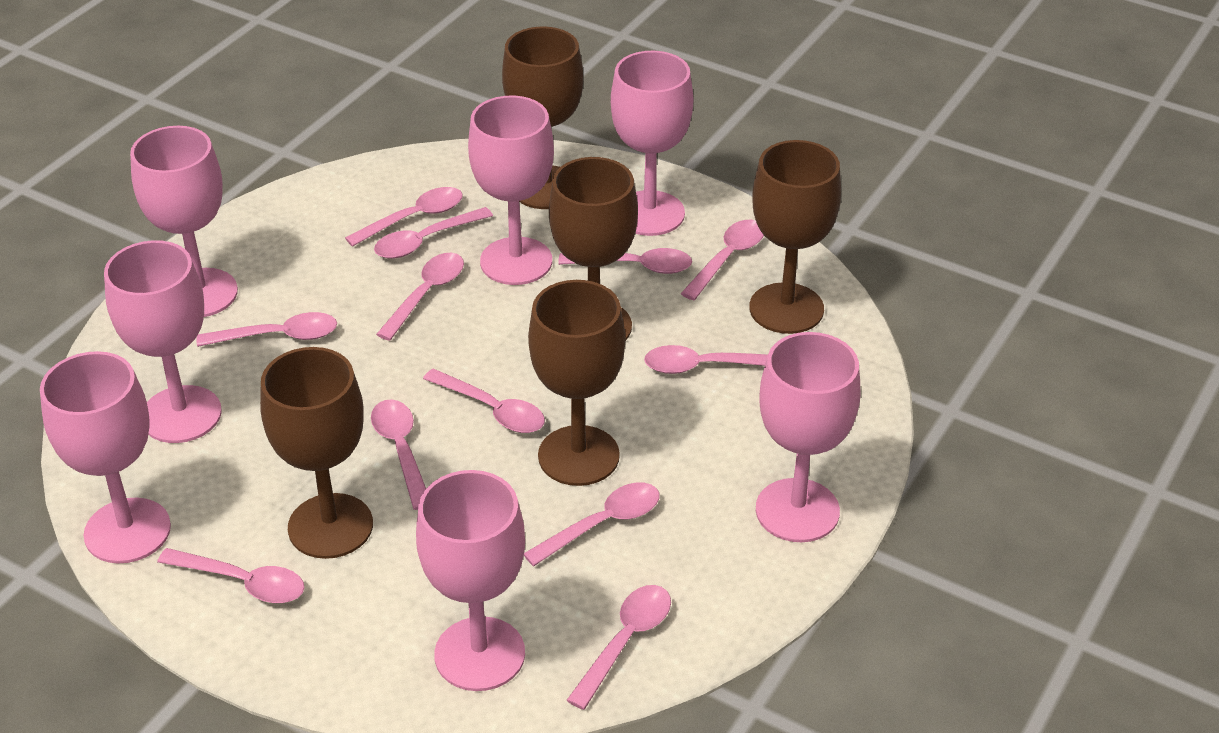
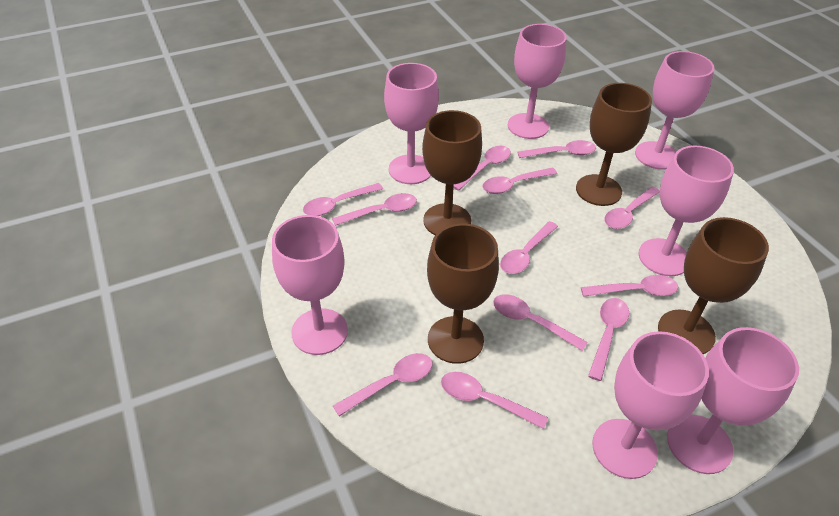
brown goblet: 5 -> 4

